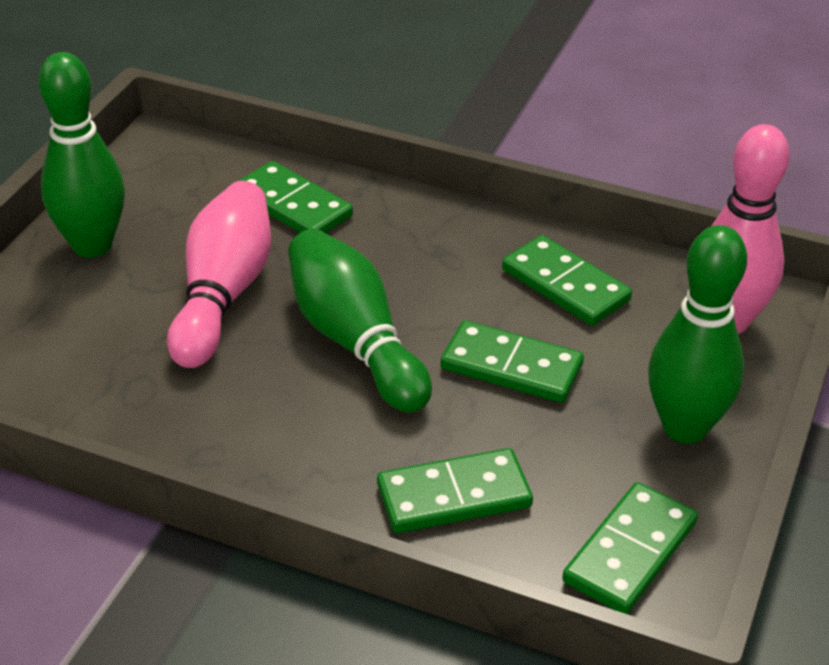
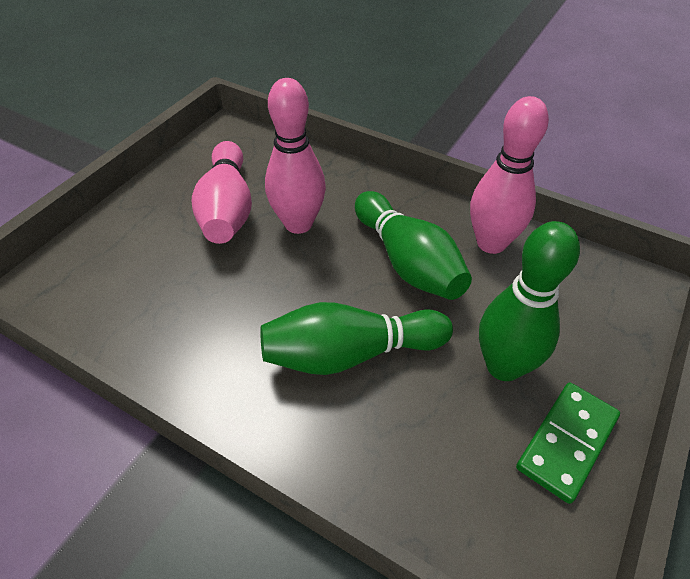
green domino: 5 -> 1
pink bowling pin: 2 -> 3

